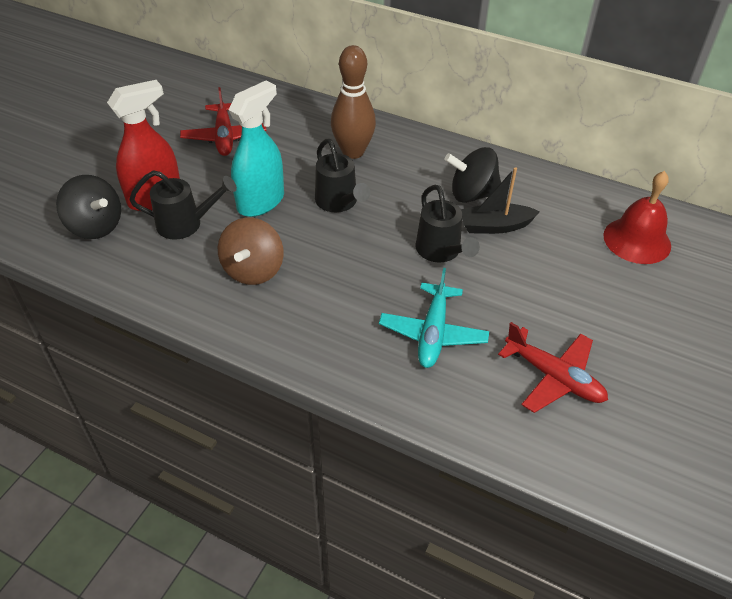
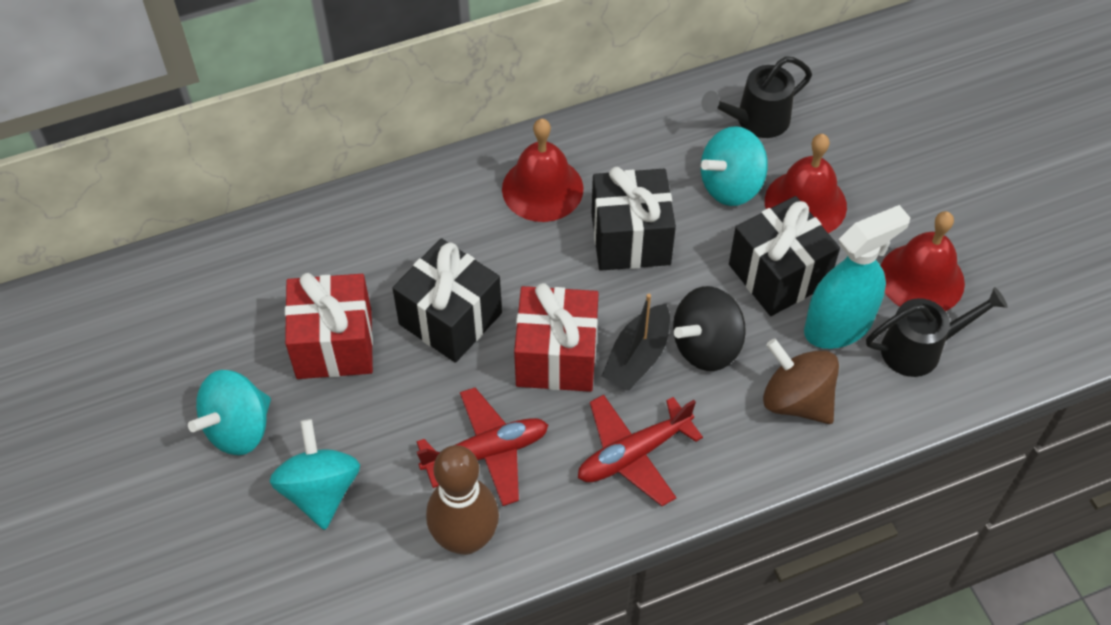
black gift: 0 -> 3
black spinning top: 2 -> 1
black watering can: 3 -> 2
red bell: 1 -> 3
red gift: 0 -> 2
red spray bottle: 1 -> 0
turquoise plane: 1 -> 0
turquoise spinning top: 0 -> 3

